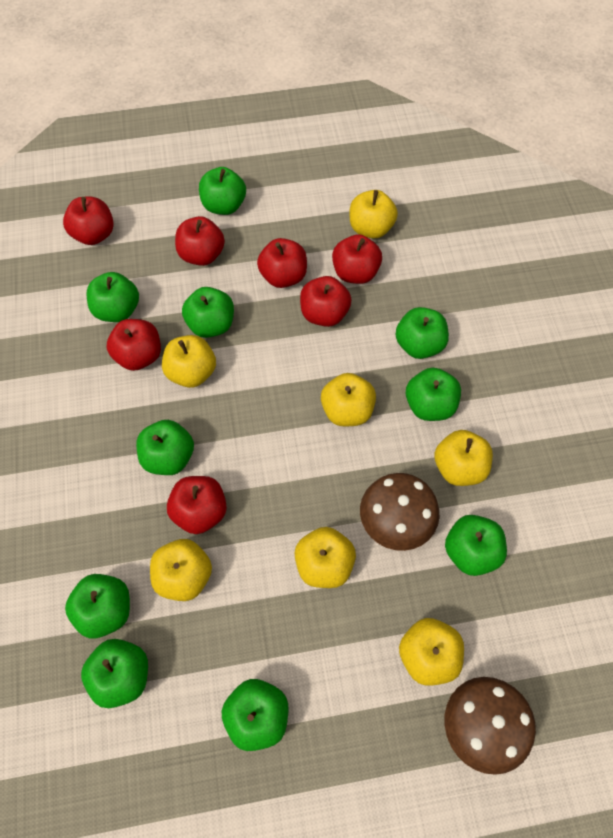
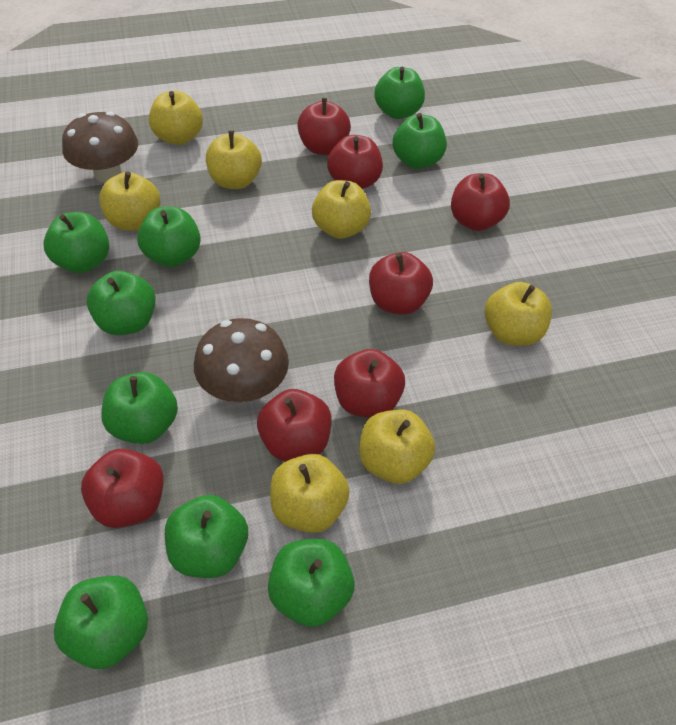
green apple: 10 -> 9

